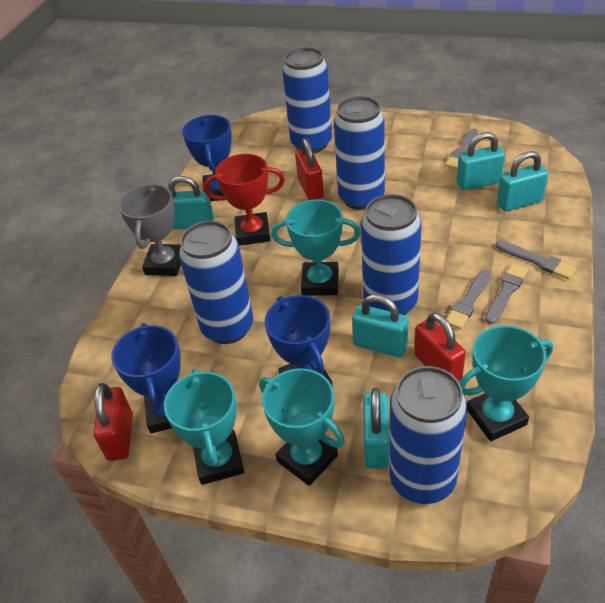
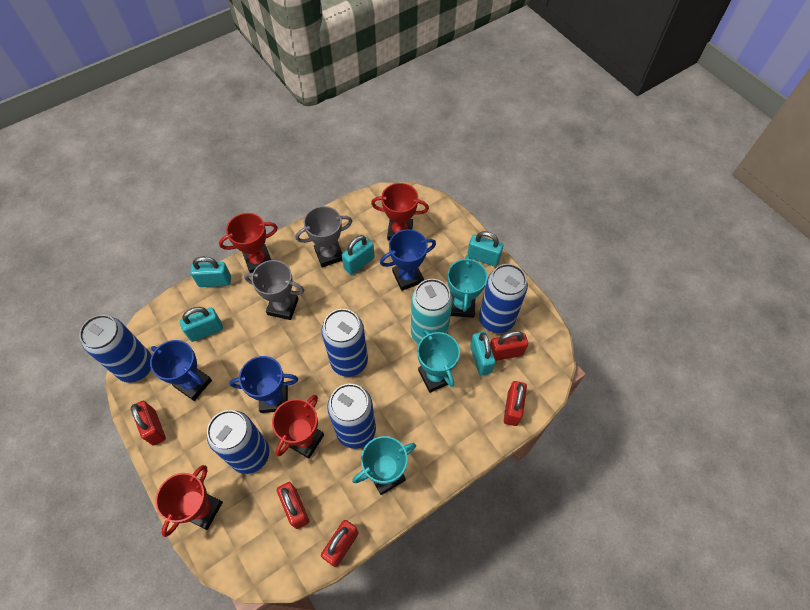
grey brush: 4 -> 0
grey trophy: 1 -> 2
red padlock: 3 -> 5
red trophy: 1 -> 4
turquoise can: 0 -> 1
turquoise trophy: 4 -> 3

